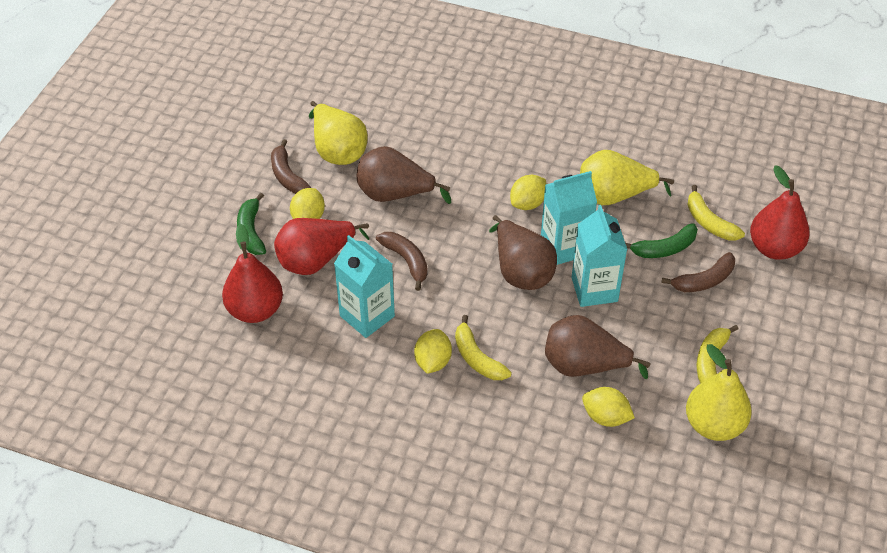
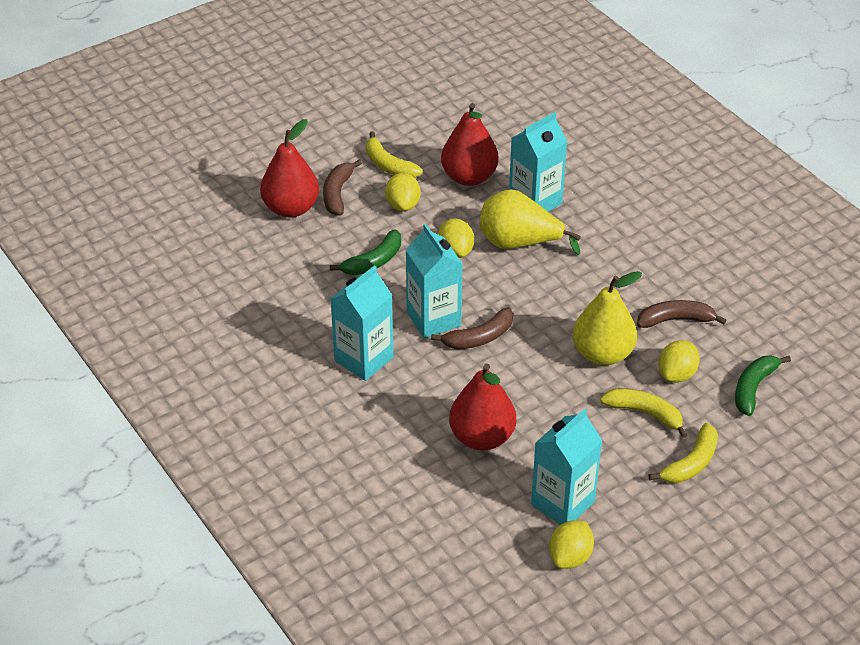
brown pear: 3 -> 0
turquoise carton: 3 -> 4
yellow pear: 3 -> 2

